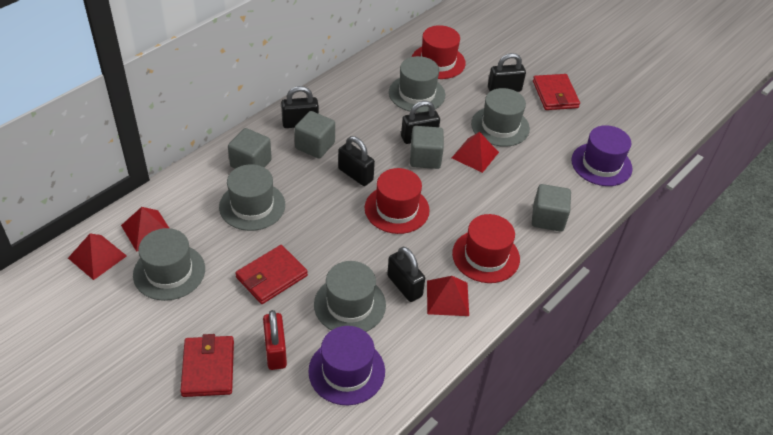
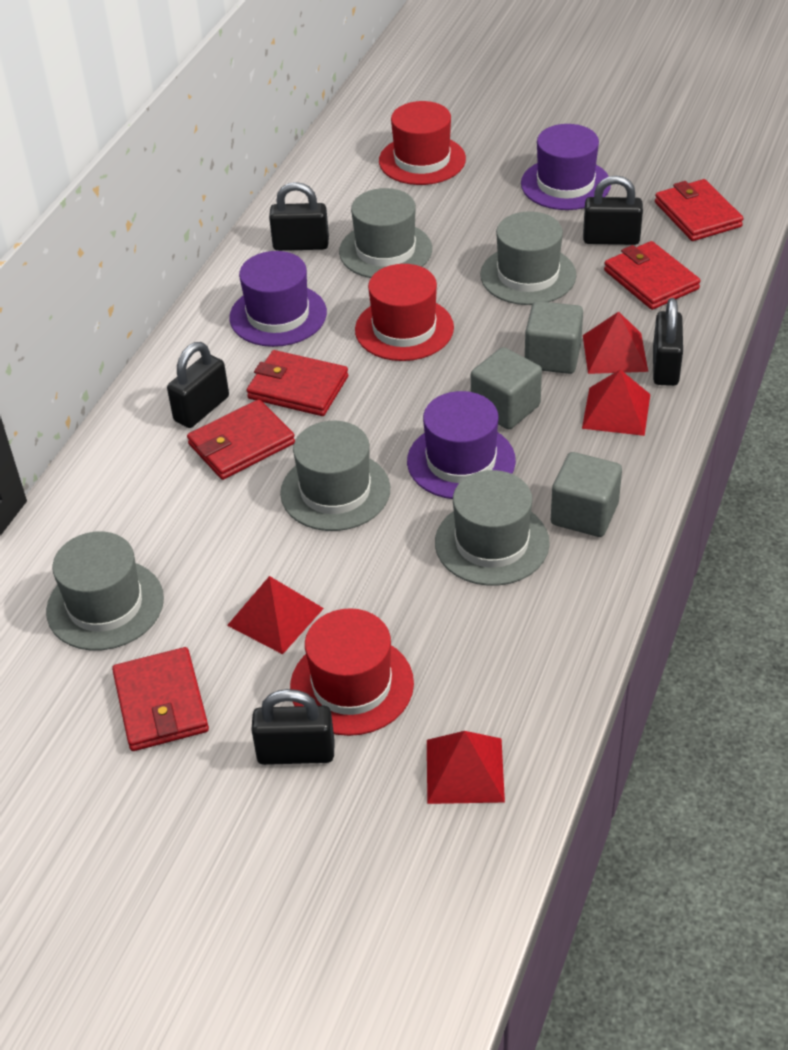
grey cube: 4 -> 3
purple hat: 2 -> 3
red padlock: 1 -> 0
red wallet: 3 -> 5

